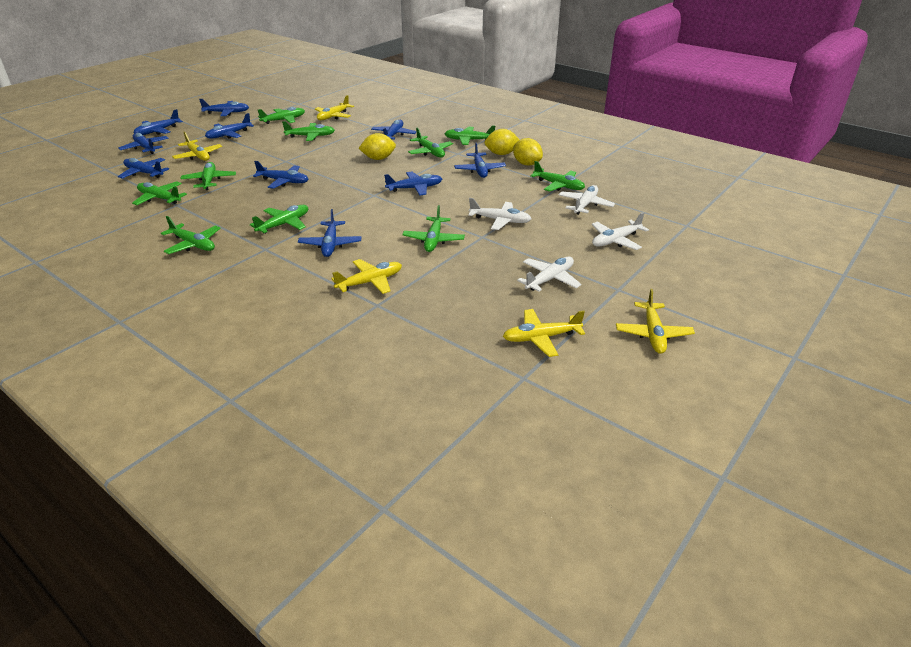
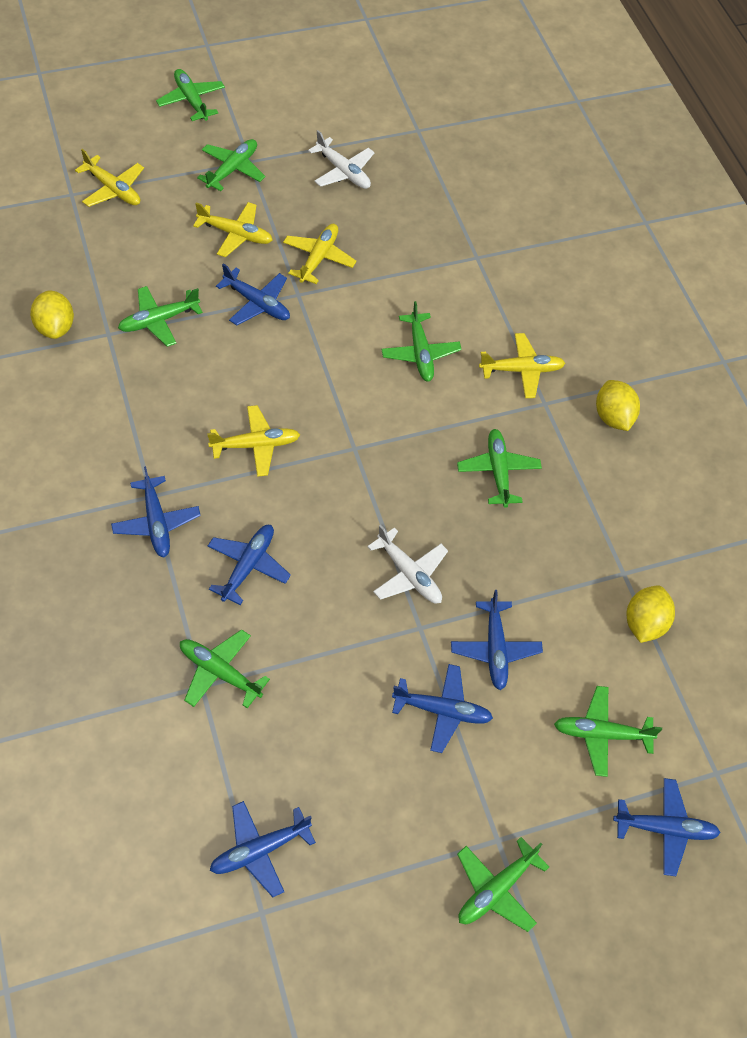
blue plane: 10 -> 7
green plane: 10 -> 8
white plane: 4 -> 2

